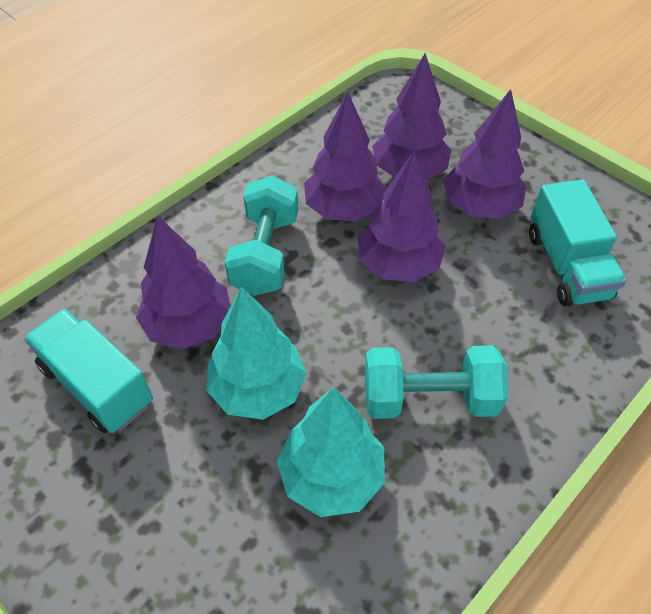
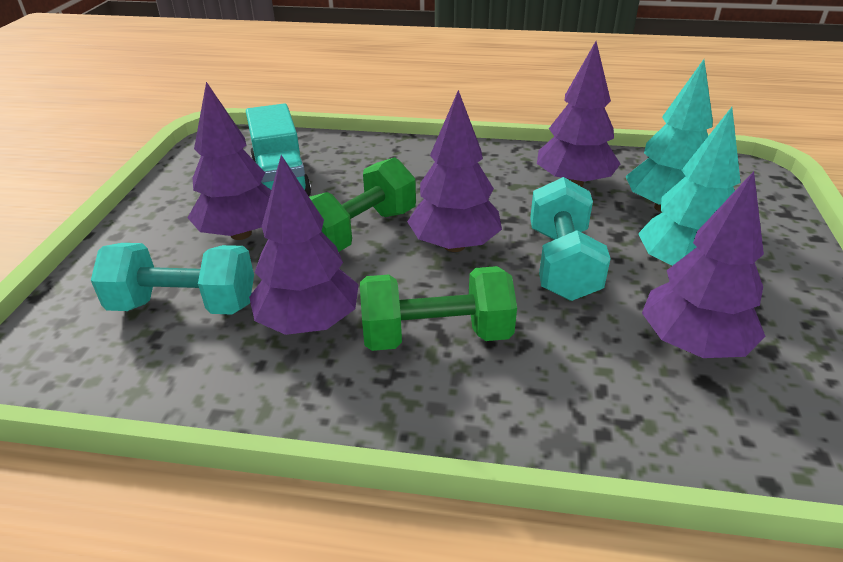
green dumbbell: 0 -> 2
turquoise truck: 2 -> 1

